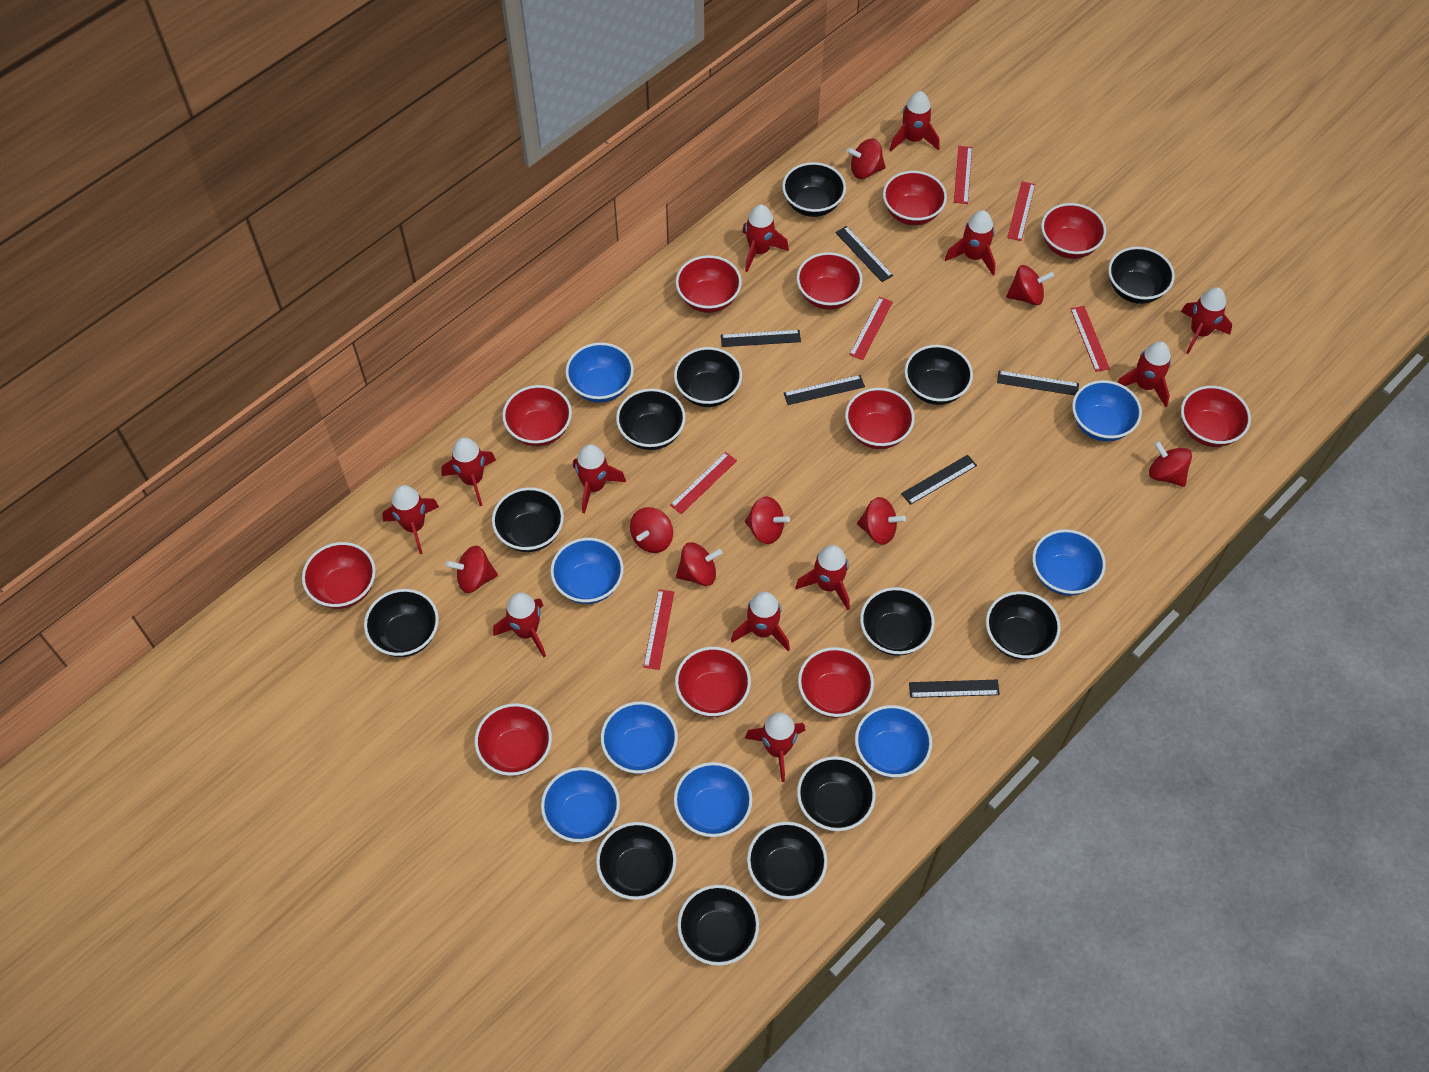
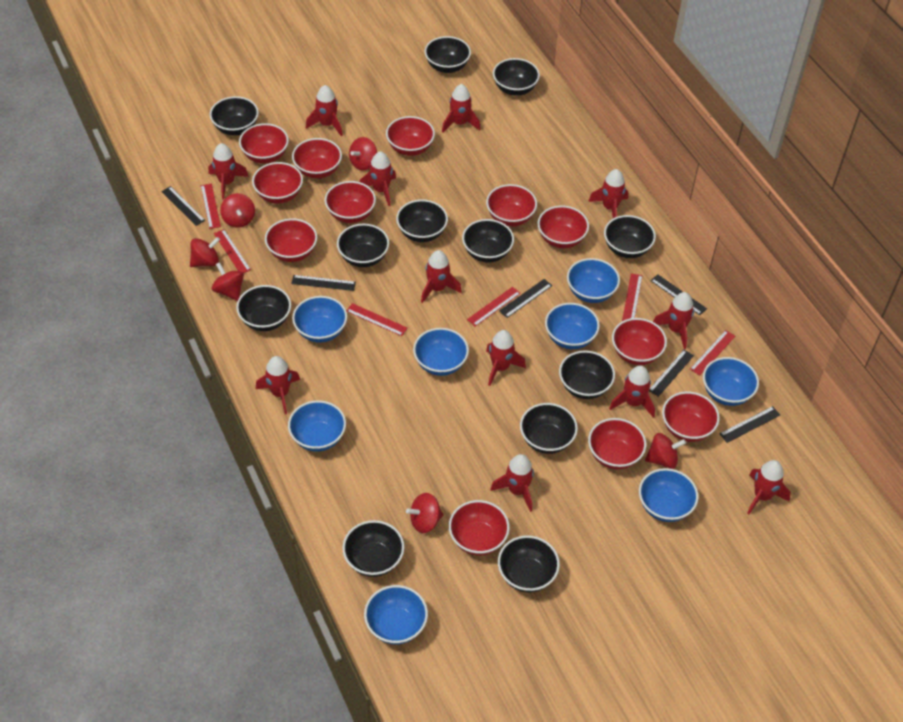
black bowl: 13 -> 12
red bowl: 11 -> 12
red spinning top: 8 -> 6

